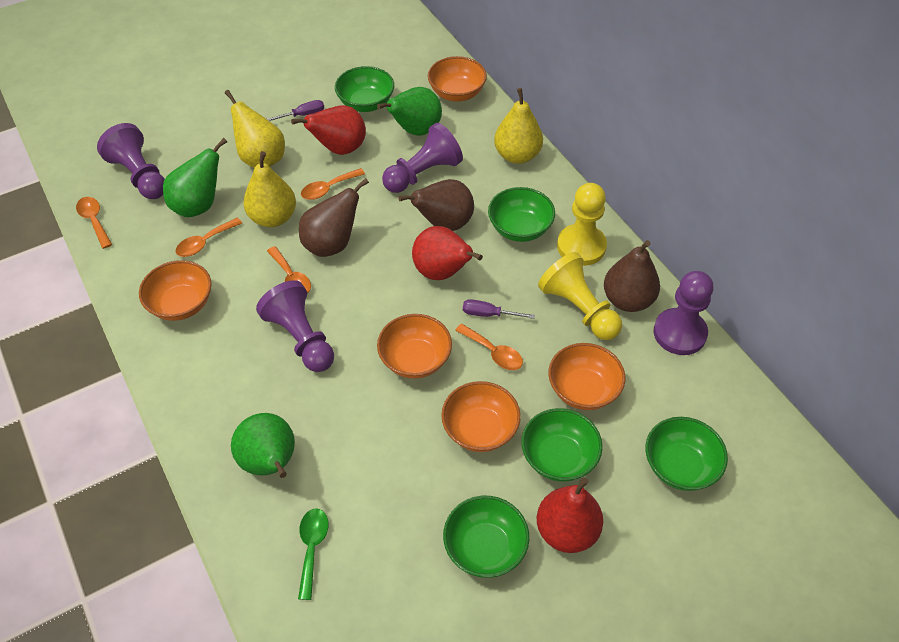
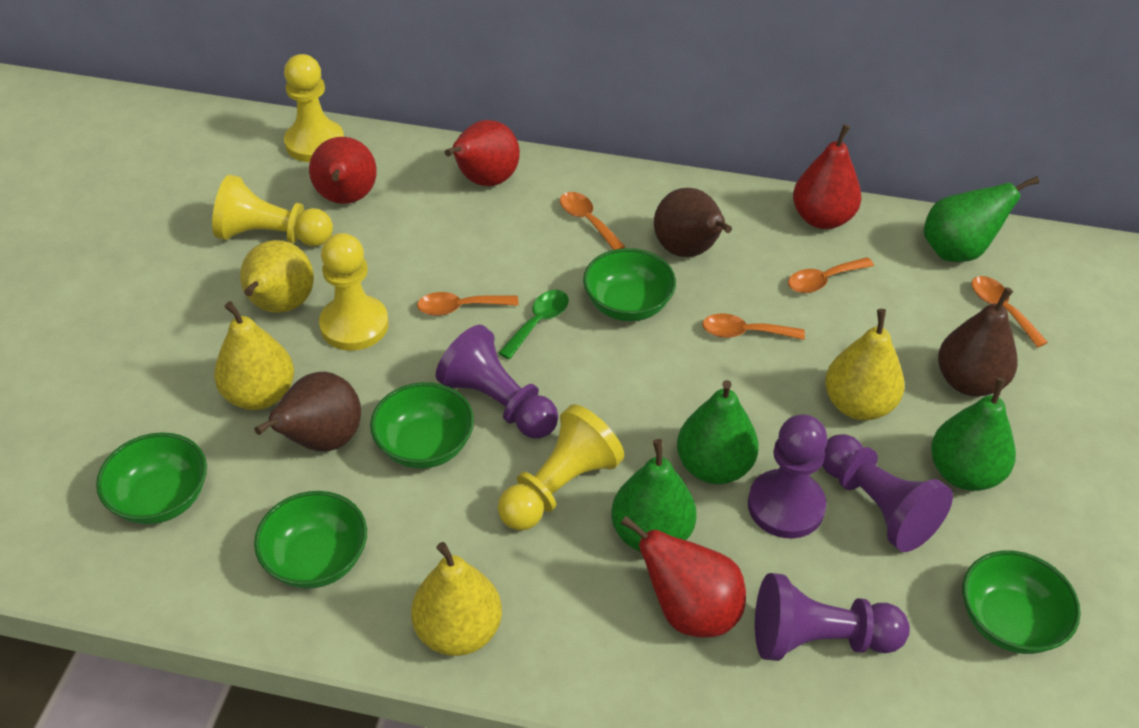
green pear: 3 -> 4
orange bowl: 5 -> 0
purple screwdriver: 2 -> 0
red pear: 3 -> 4
yellow pawn: 2 -> 4
yellow pear: 3 -> 4

